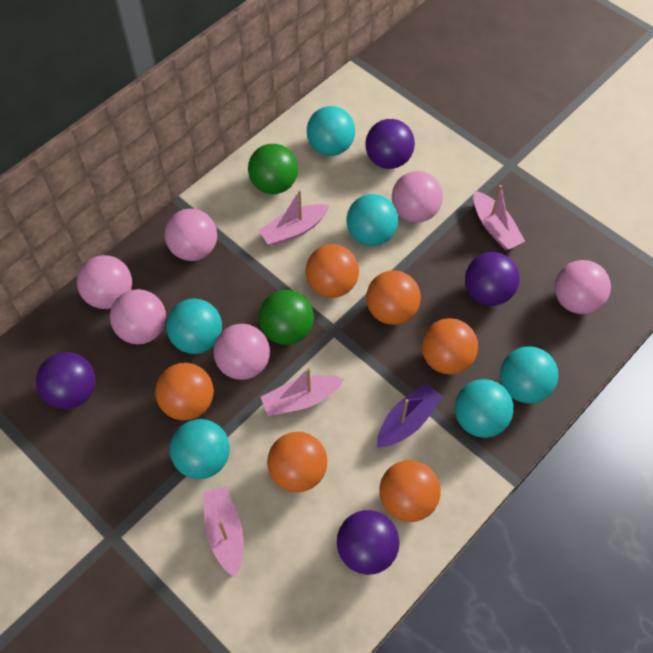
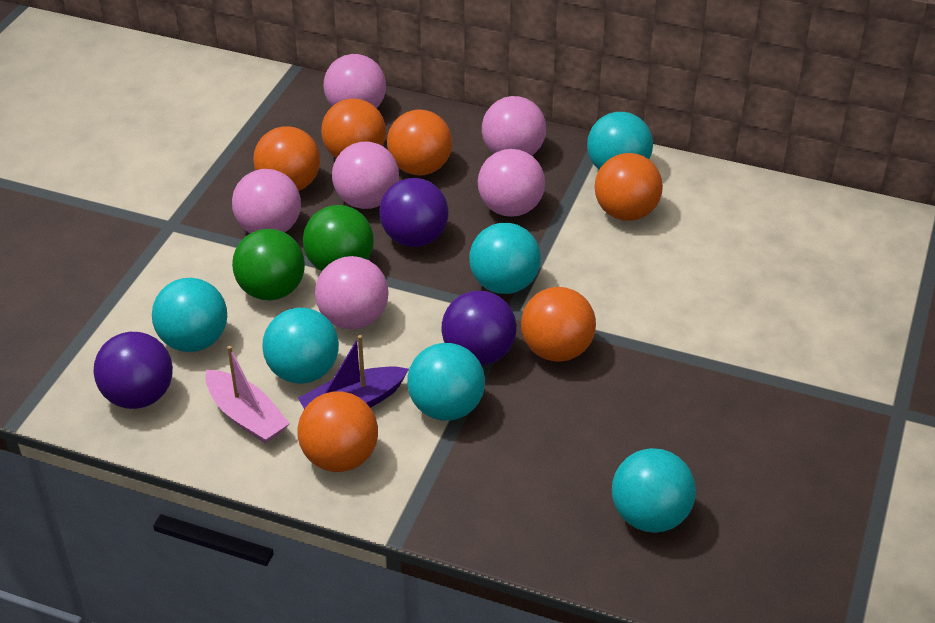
pink boat: 4 -> 1
purple ball: 4 -> 3

